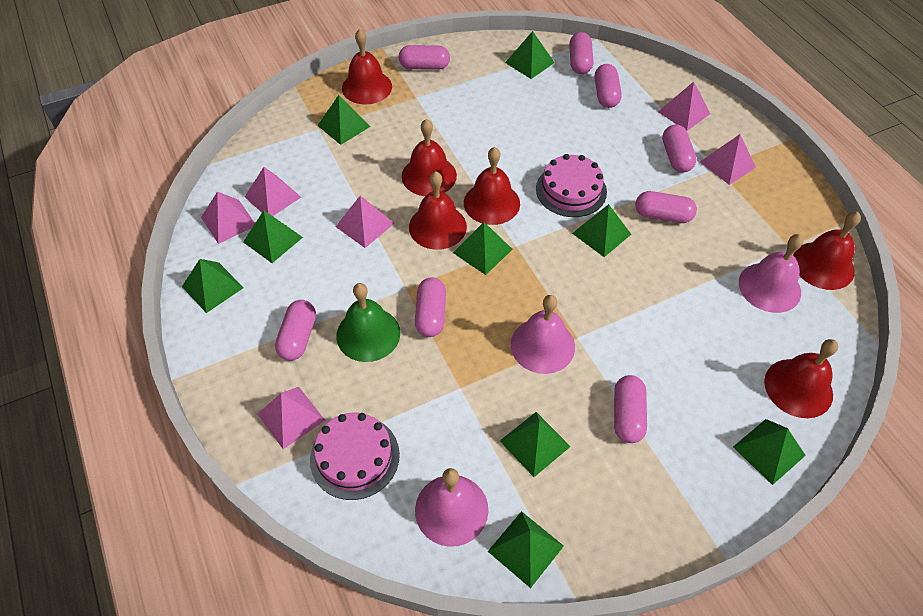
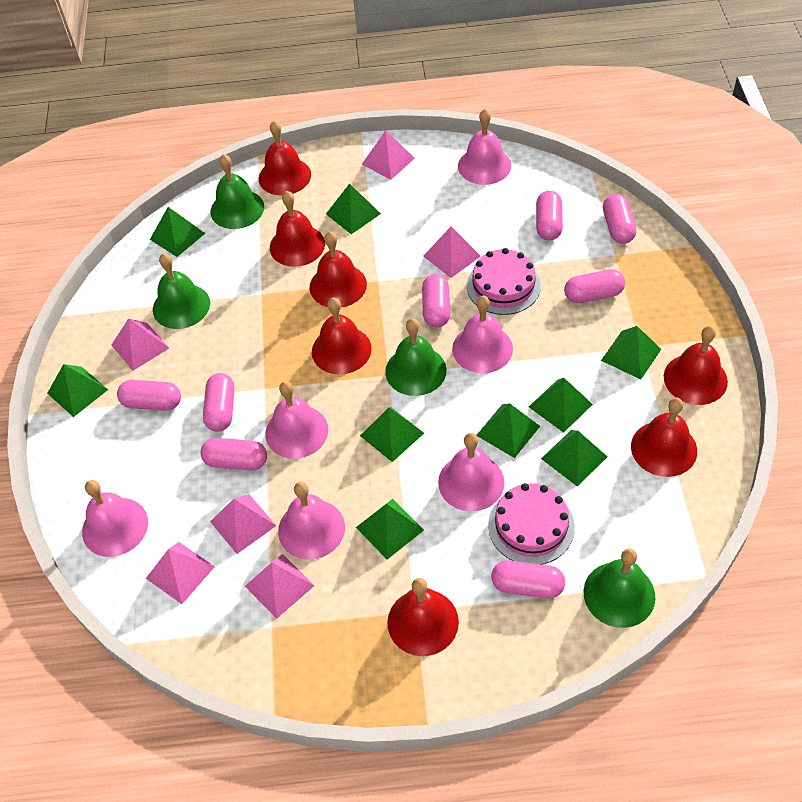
green bell: 1 -> 4
pink bell: 3 -> 6
red bell: 6 -> 7

